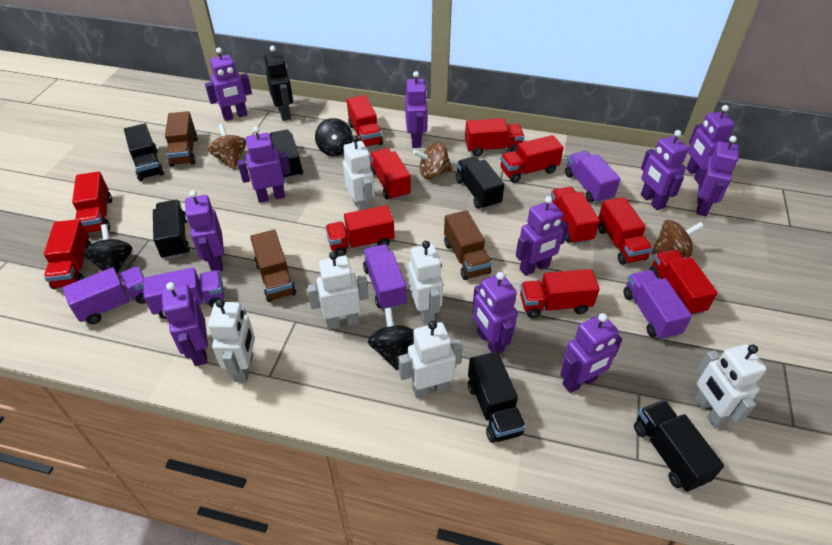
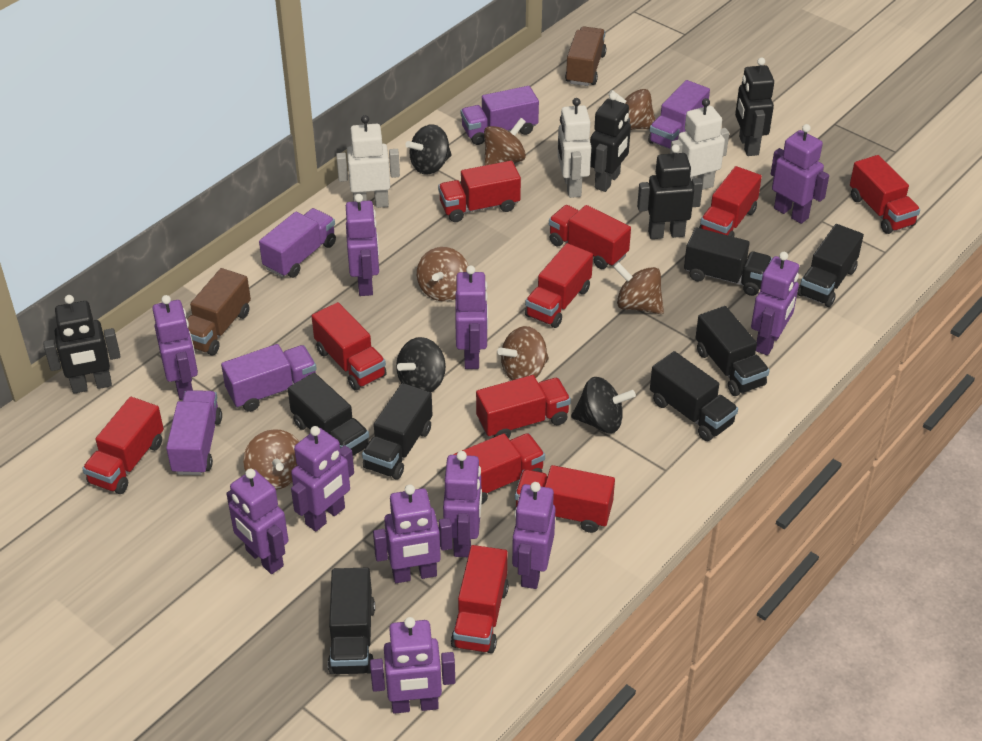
black robot: 1 -> 4
black truck: 6 -> 7
brown spinning top: 3 -> 6
brown truck: 3 -> 2
white robot: 6 -> 3

